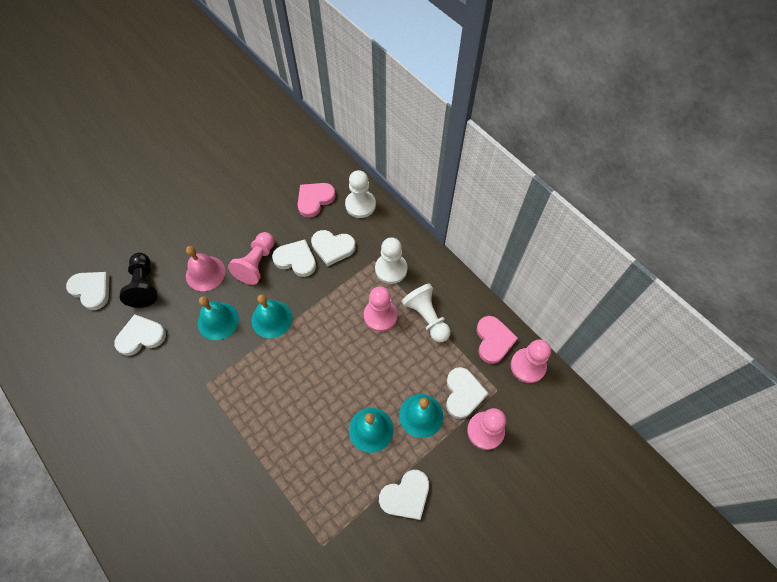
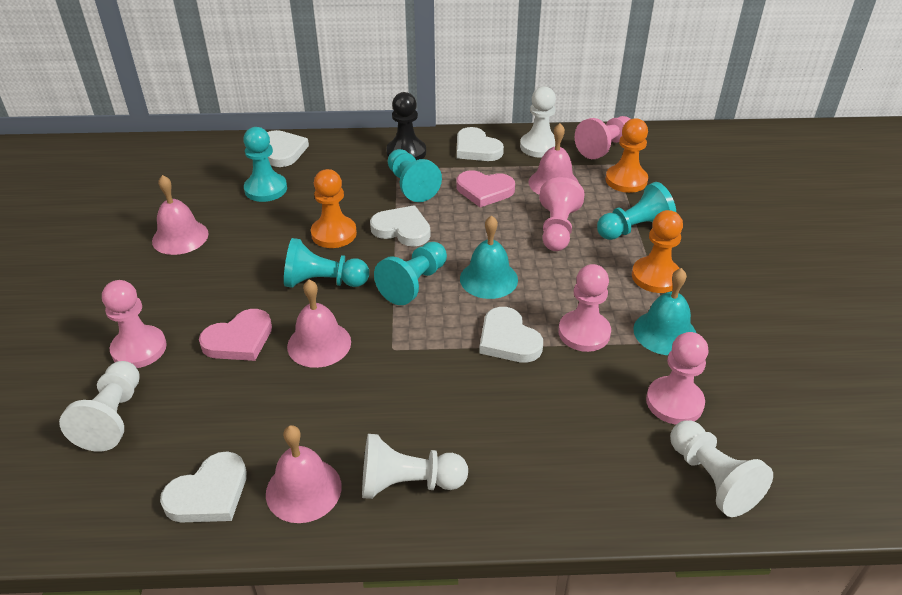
orange pawn: 0 -> 3
pink bell: 1 -> 4
pink pawn: 4 -> 5
turquoise bell: 4 -> 2
turquoise pawn: 0 -> 5
white heart: 6 -> 5
white pawn: 3 -> 4

